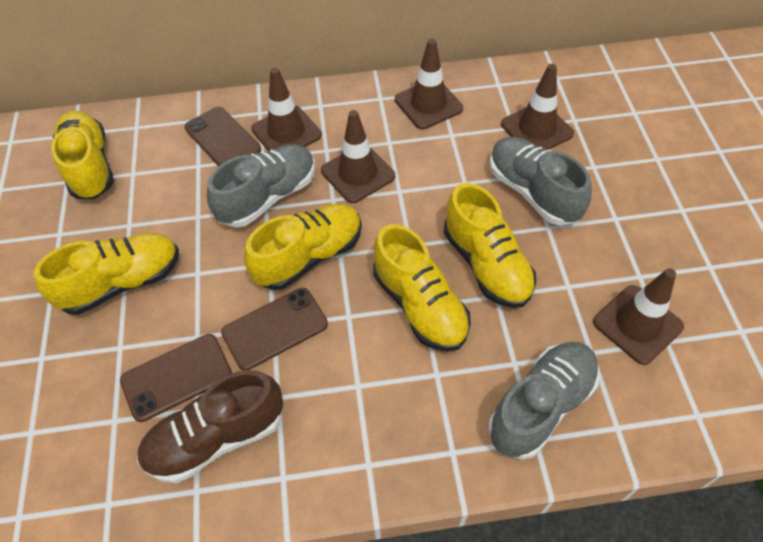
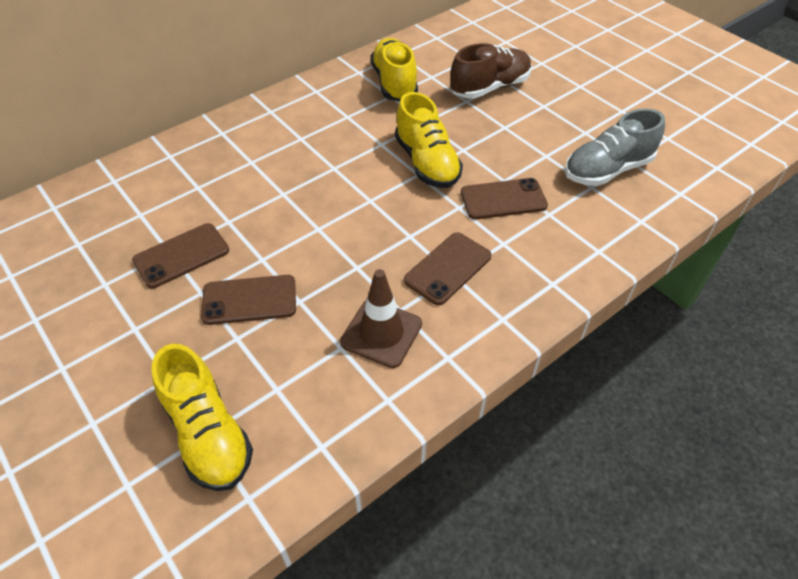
brown phone: 3 -> 4
brown traffic cone: 5 -> 1
grey shoe: 3 -> 1
yellow shoe: 5 -> 3

